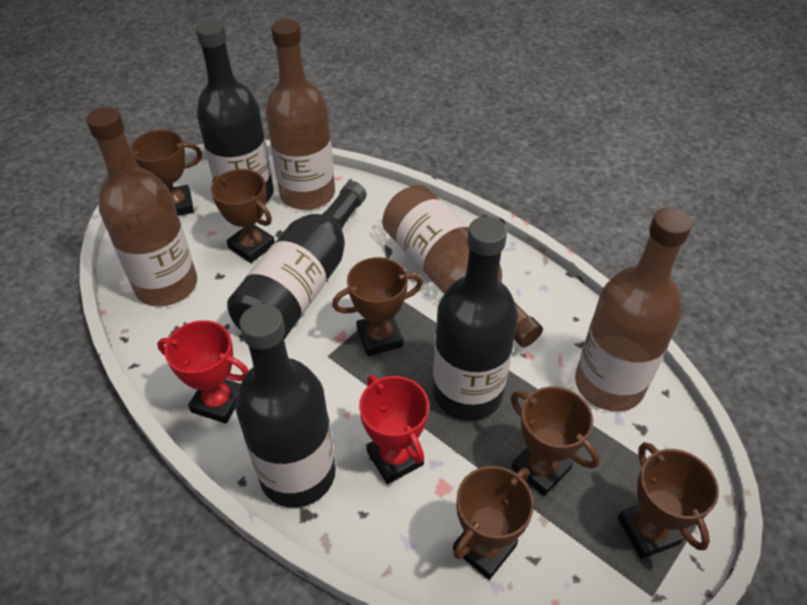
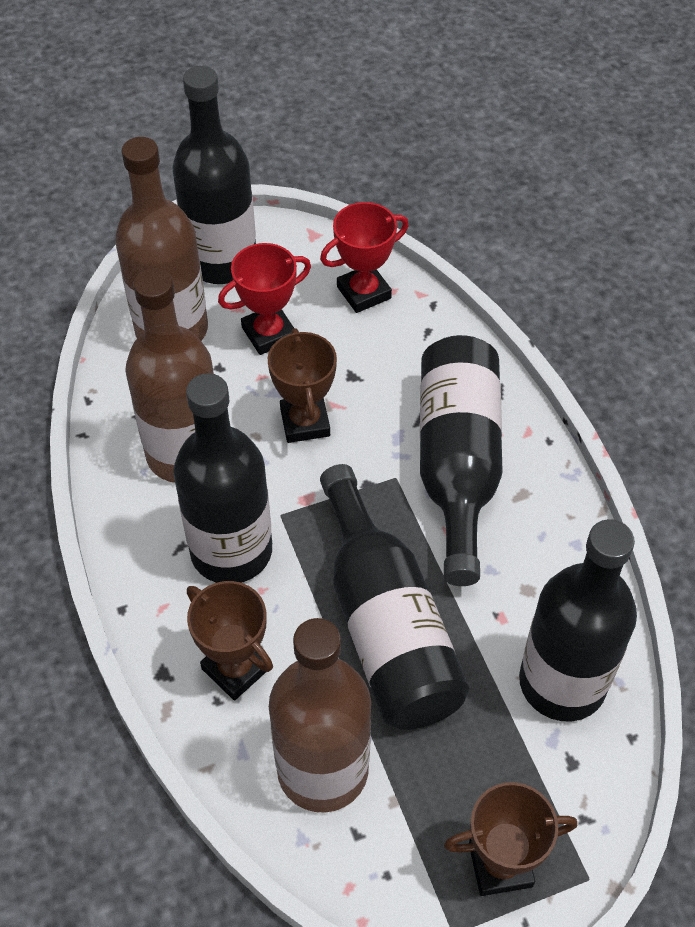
black bottle: 4 -> 5
brown bottle: 4 -> 3
brown trophy: 6 -> 3

